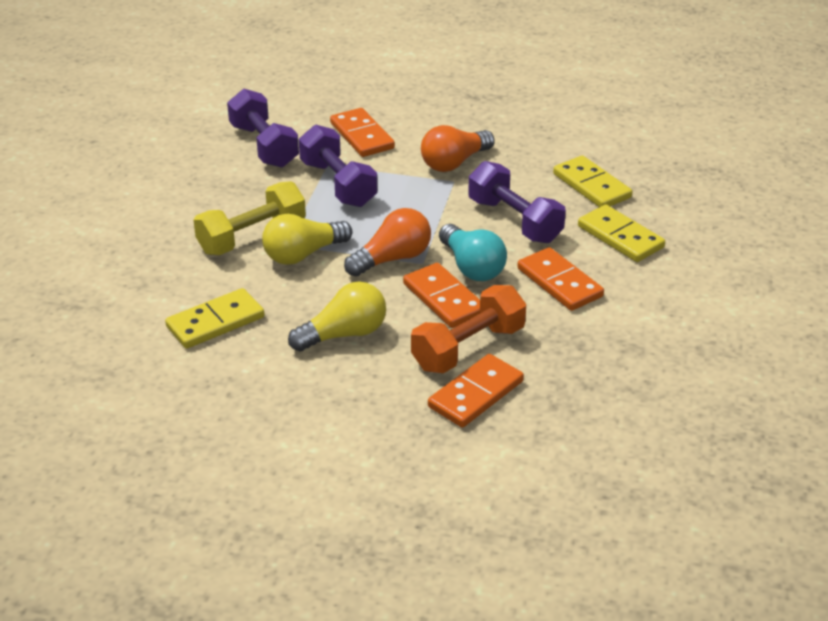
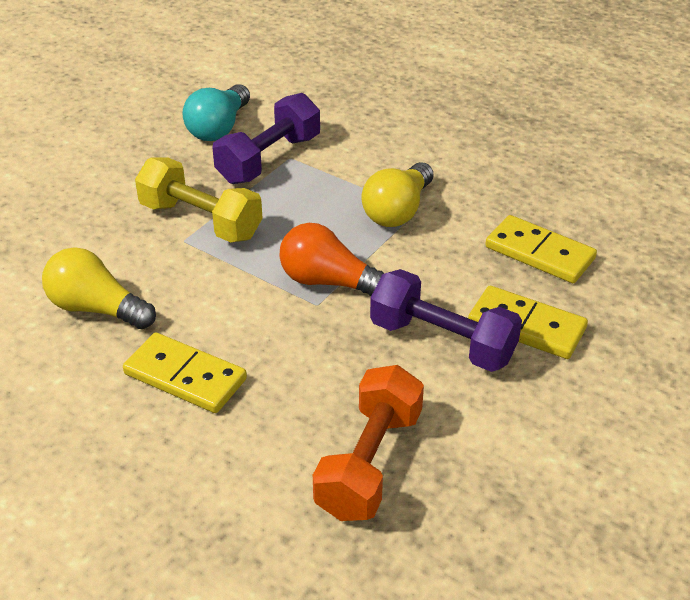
orange domino: 4 -> 0
orange light bulb: 2 -> 1
purple dumbbell: 3 -> 2

